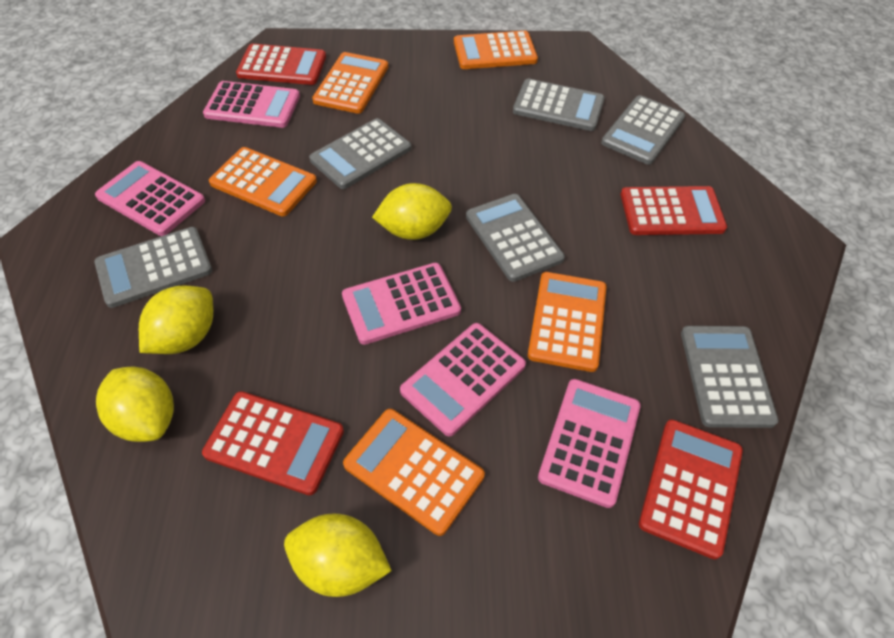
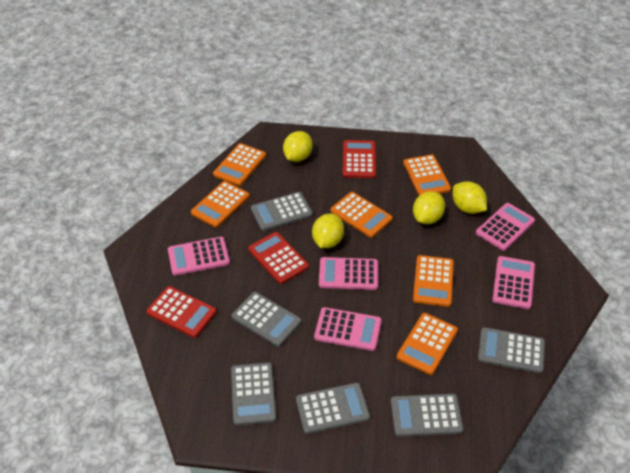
orange calculator: 5 -> 6
red calculator: 4 -> 3

